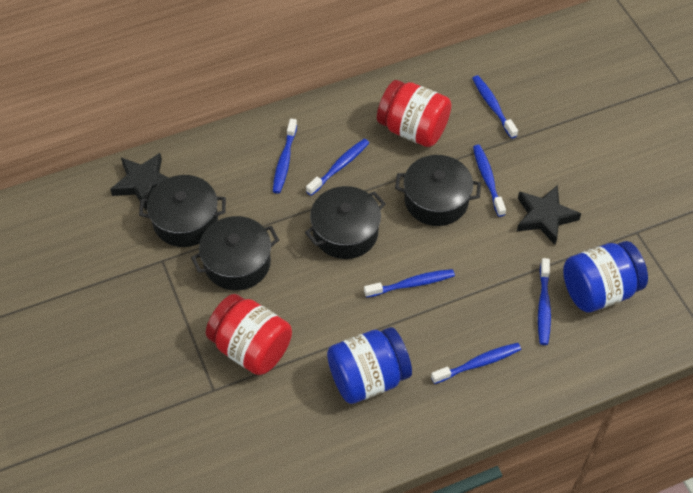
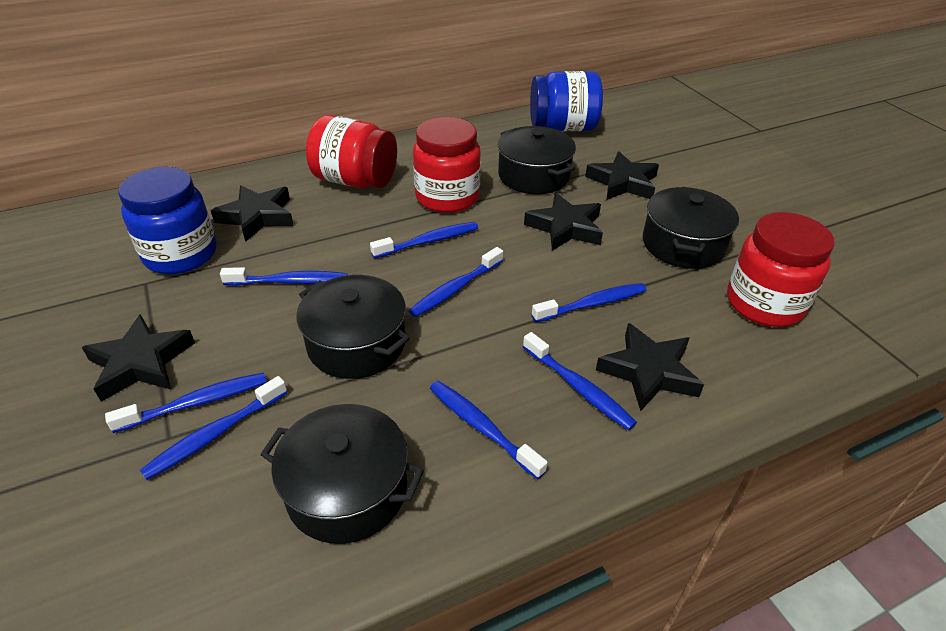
black star: 2 -> 5
blue toothbrush: 7 -> 8
red jar: 2 -> 3

